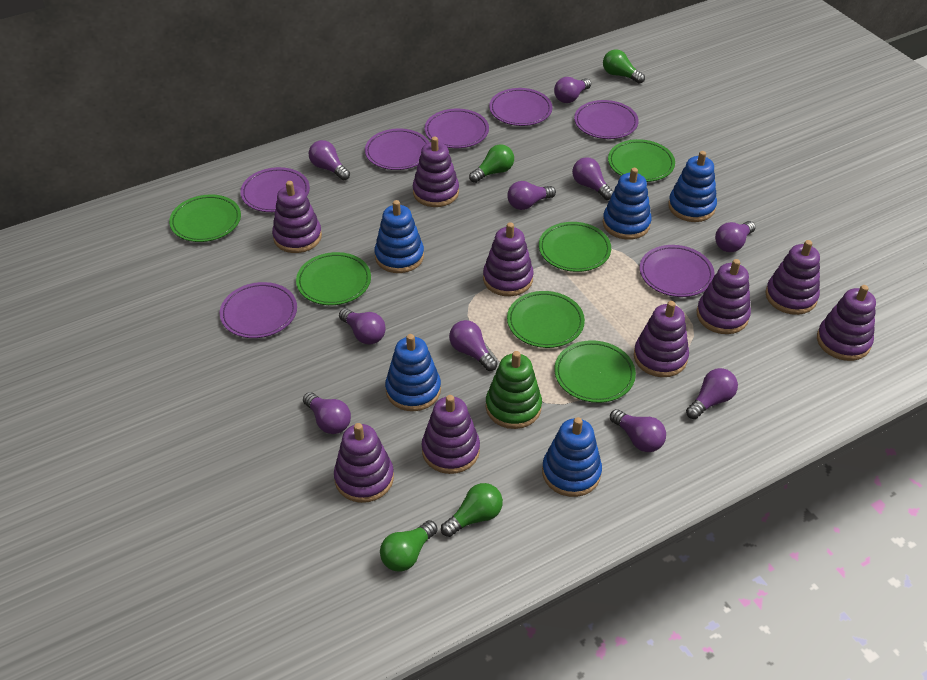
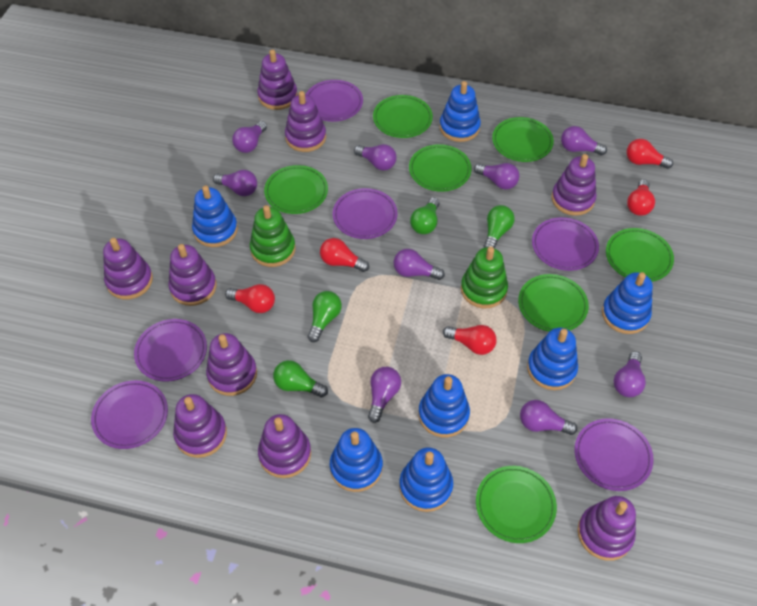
blue stacking toy: 5 -> 7
green plate: 6 -> 7
green stacking toy: 1 -> 2
purple light bulb: 10 -> 9
purple plate: 7 -> 6
red light bulb: 0 -> 5

